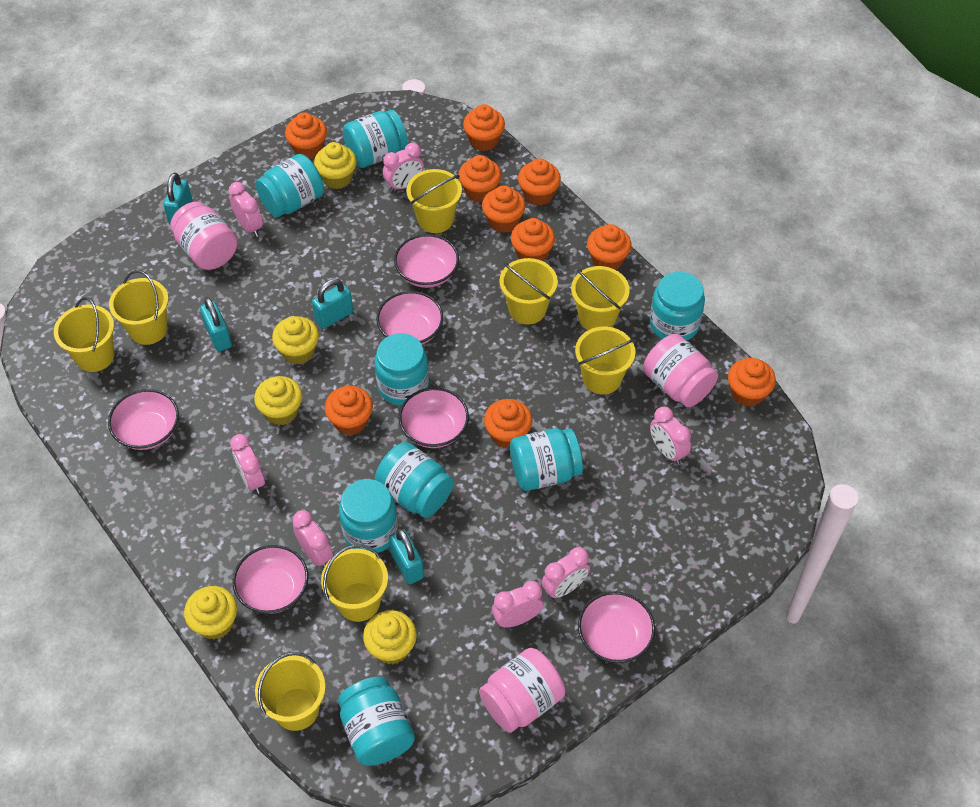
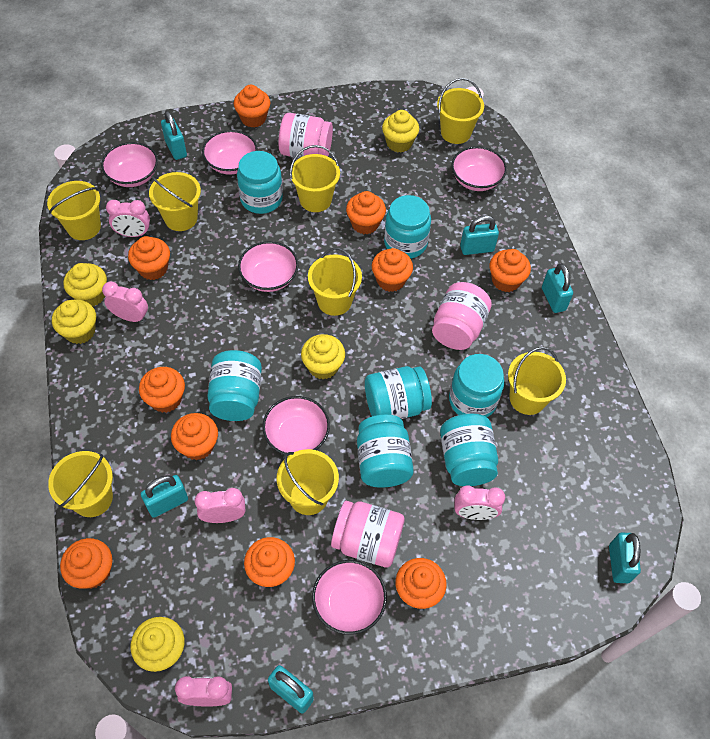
pink clock: 7 -> 5
turquoise jar: 8 -> 7
turquoise padlock: 4 -> 6

